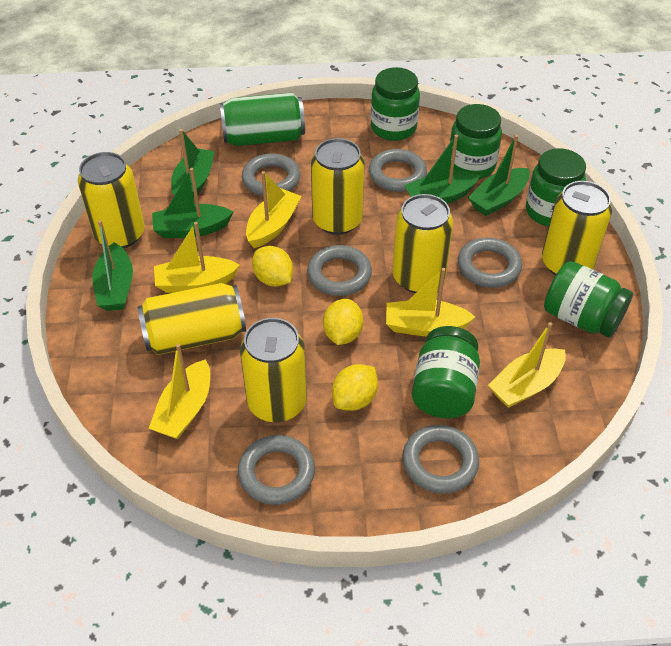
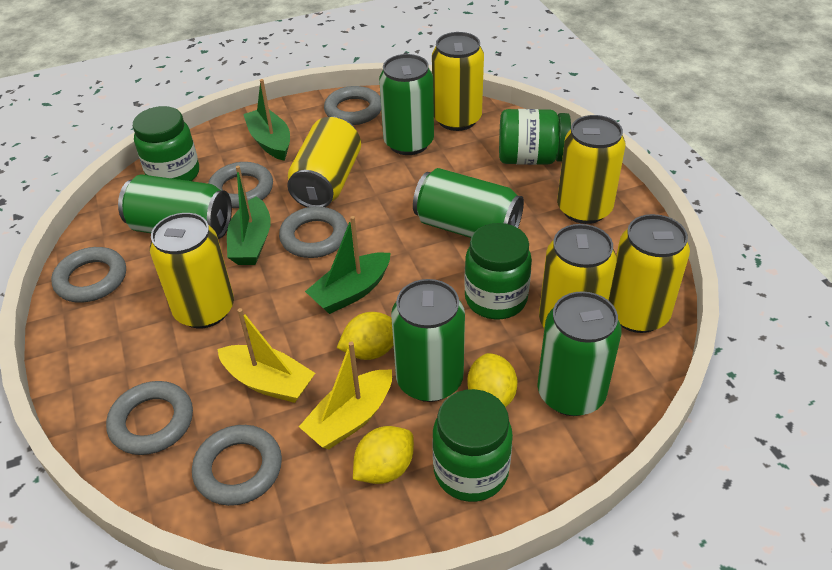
green boat: 5 -> 3
green can: 1 -> 5
green jar: 5 -> 4
yellow boat: 5 -> 2

